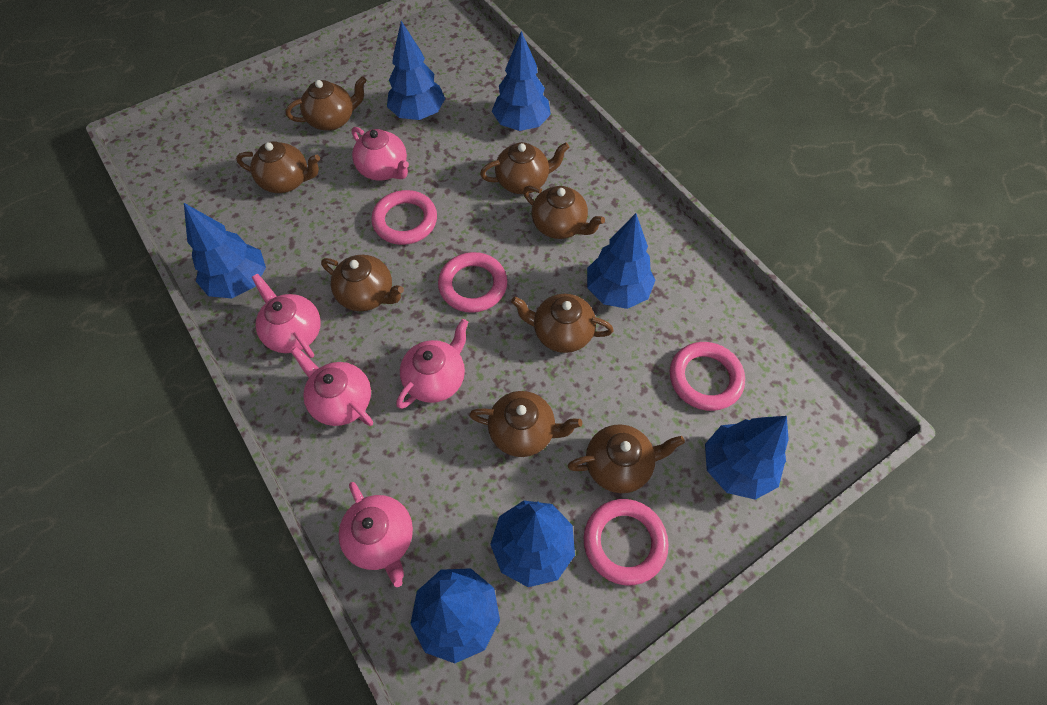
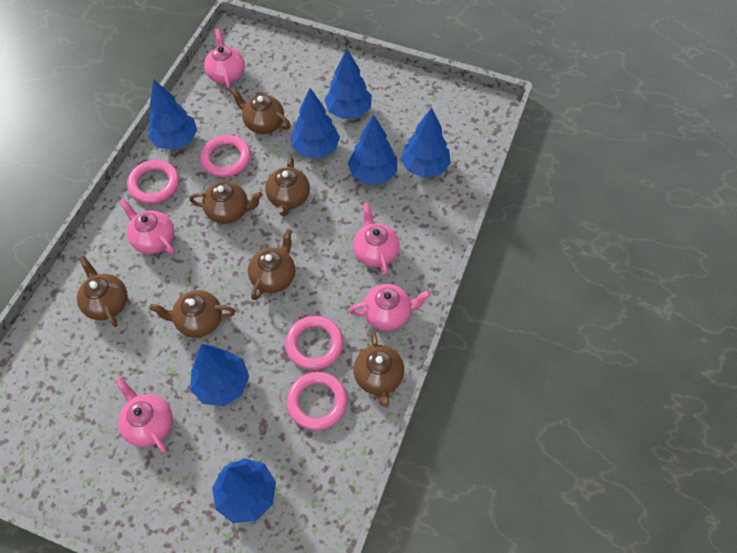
brown teapot: 8 -> 7

